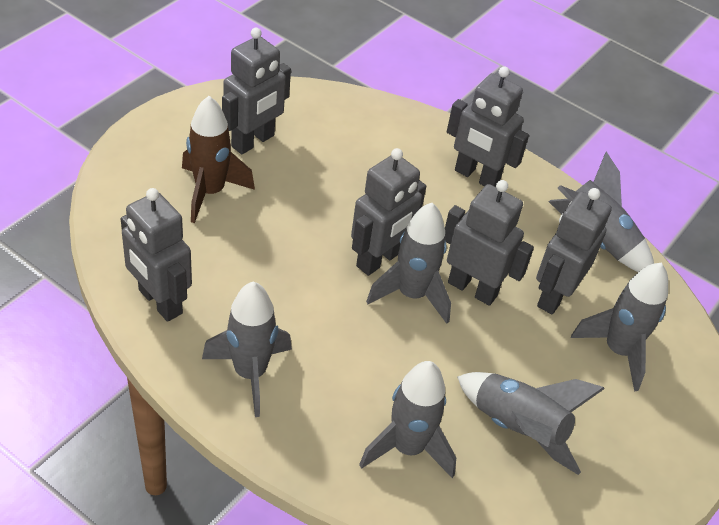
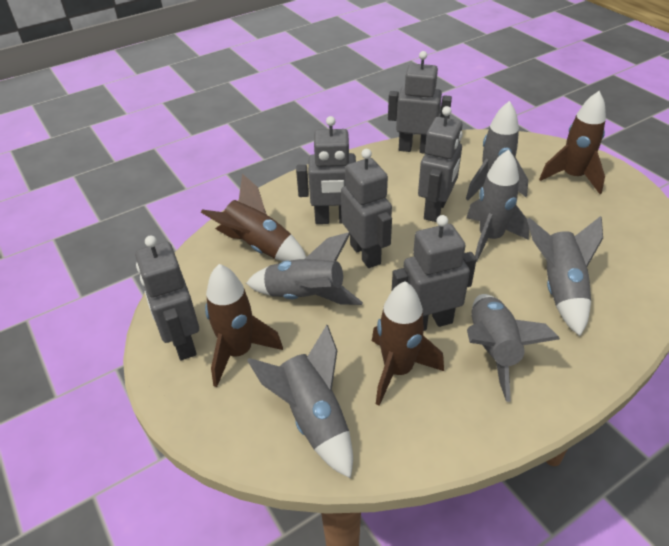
brown rocket: 1 -> 4

